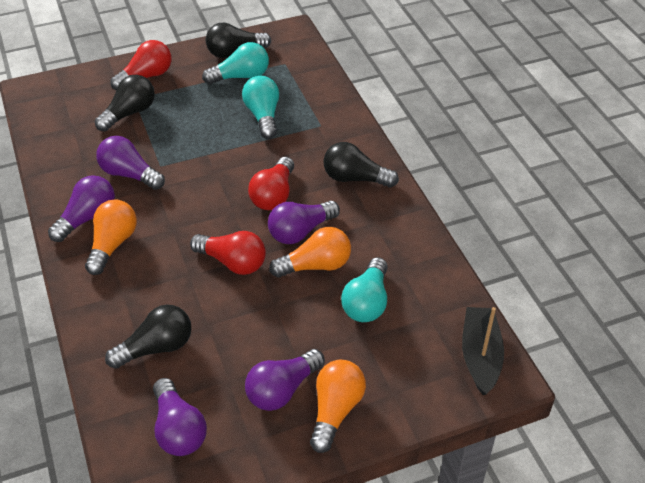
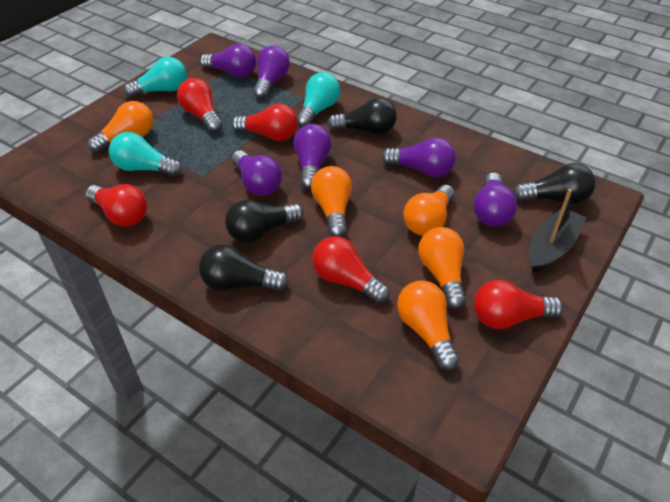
orange light bulb: 3 -> 5
purple light bulb: 5 -> 6
red light bulb: 3 -> 5

